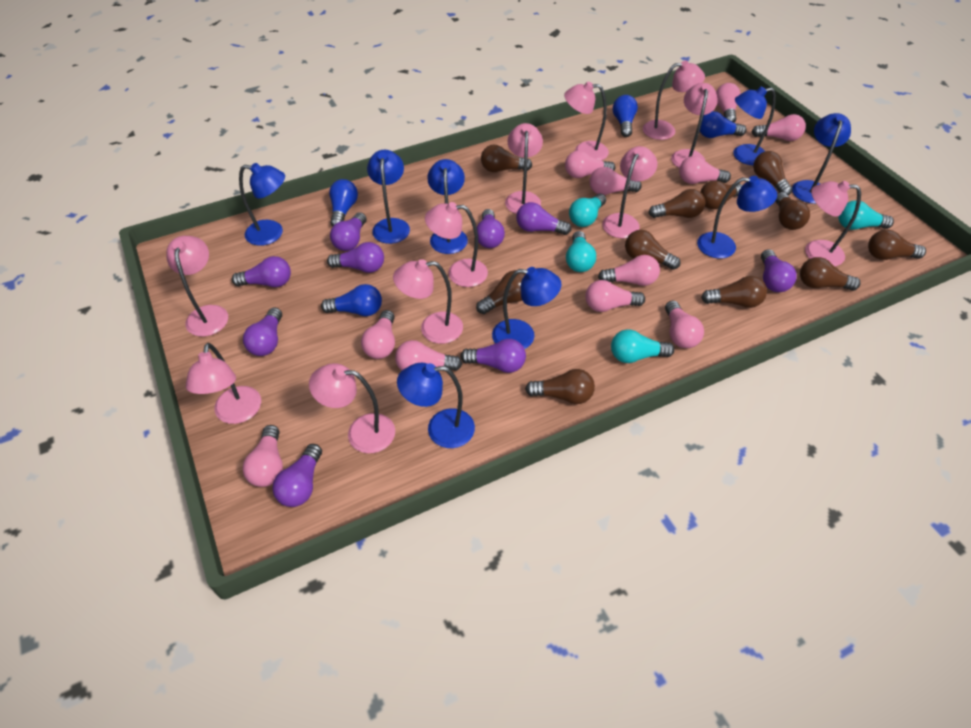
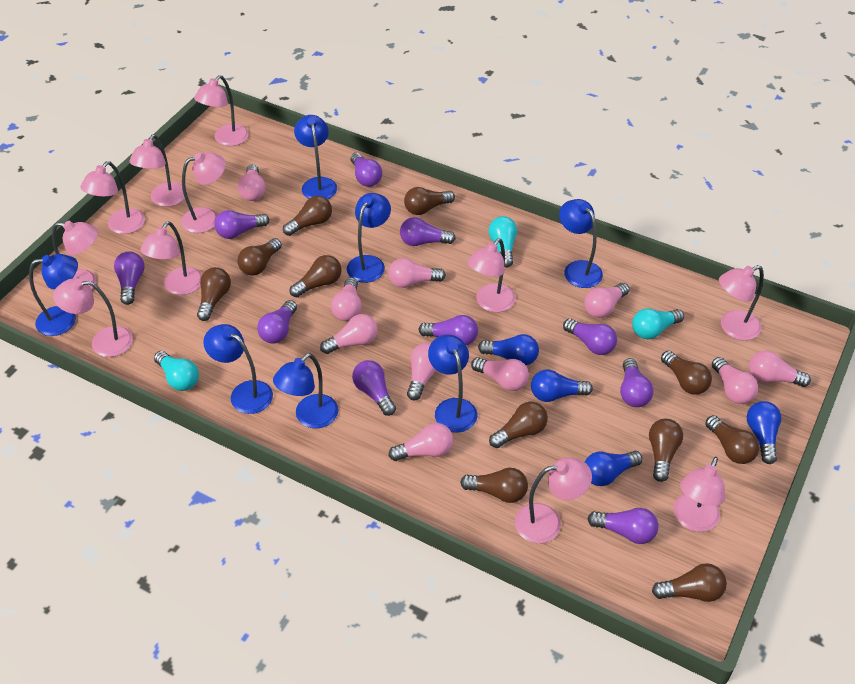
blue lamp: 8 -> 7
pink light bulb: 11 -> 10
purple light bulb: 9 -> 10
turquoise light bulb: 4 -> 3

